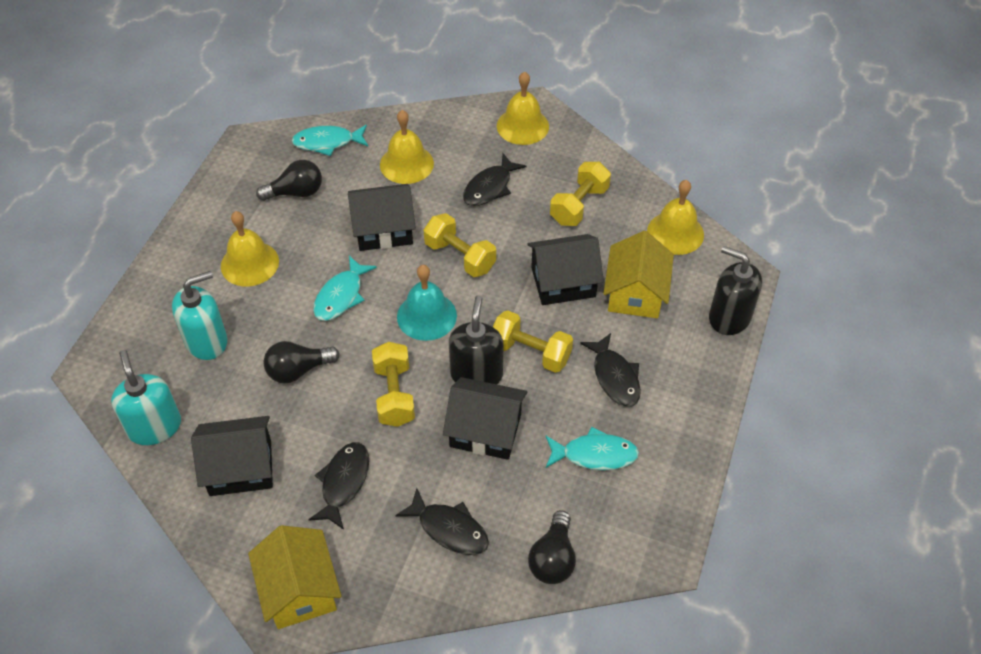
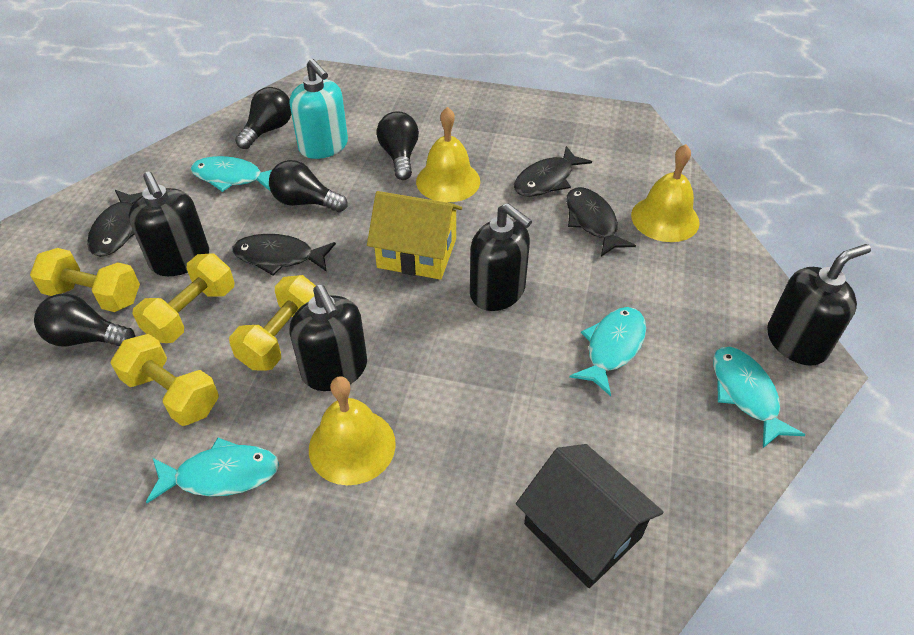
black house: 4 -> 1
black light bulb: 3 -> 4
black soap dispenser: 2 -> 4
turquoise bell: 1 -> 0
turquoise fish: 3 -> 4
turquoise soap dispenser: 2 -> 1
yellow bell: 4 -> 3
yellow house: 2 -> 1

